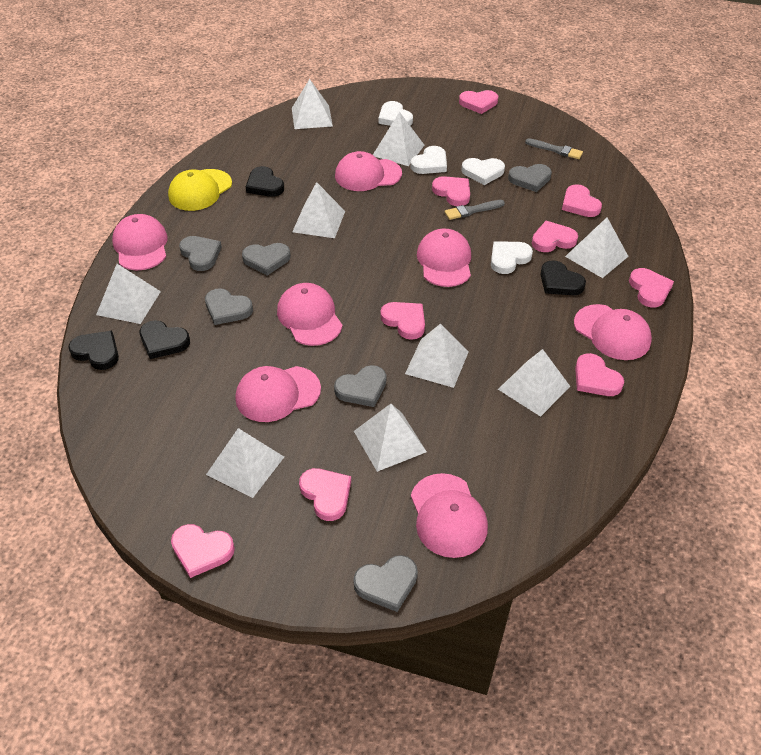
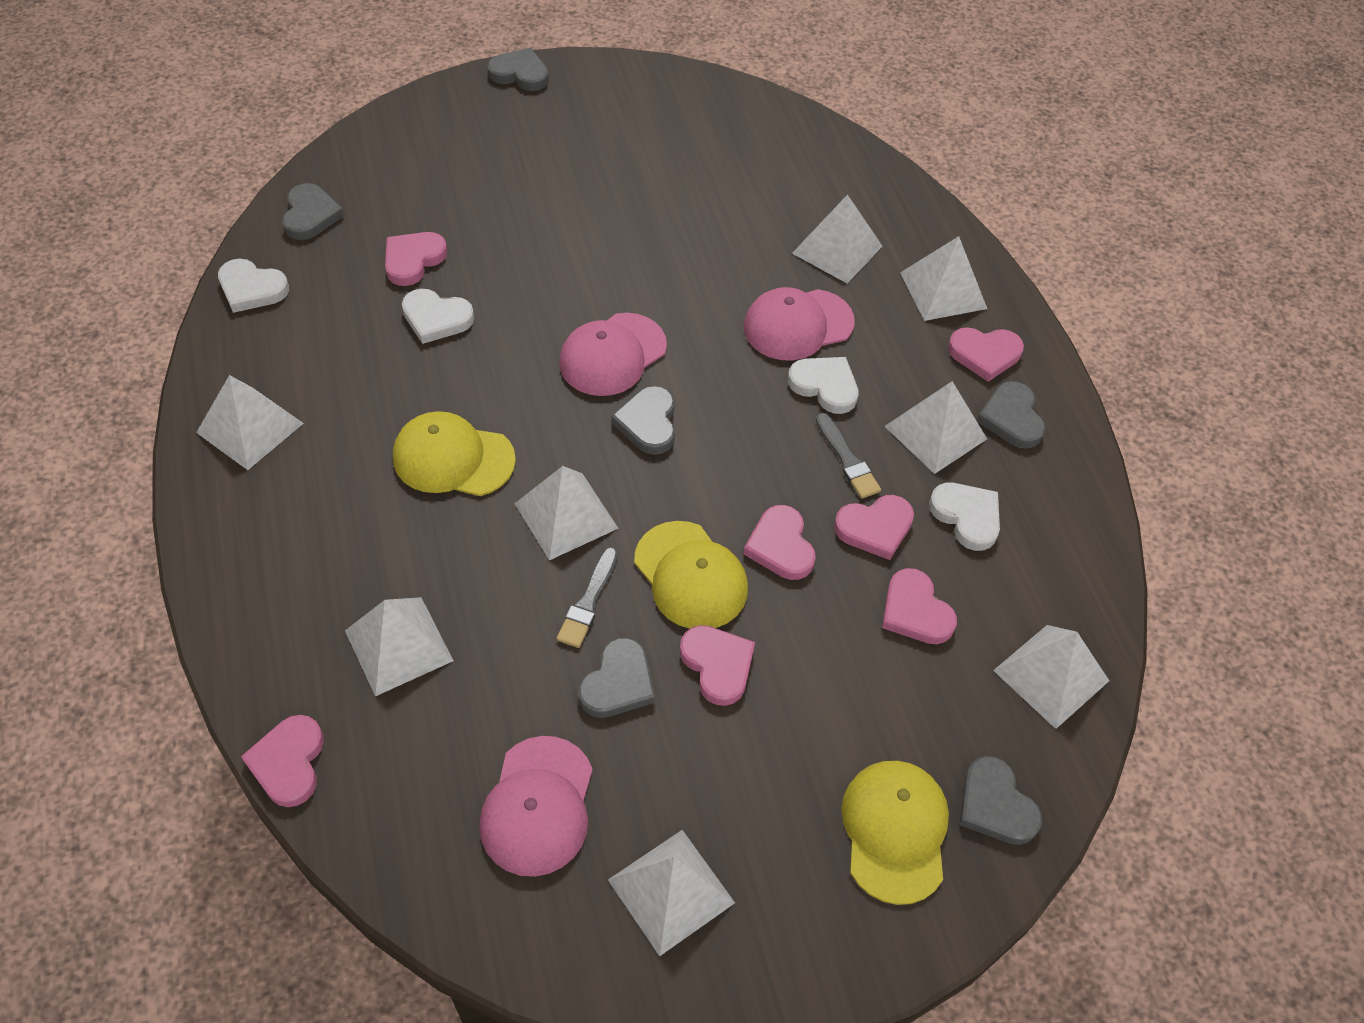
black heart: 4 -> 0
pink cap: 7 -> 3
pink heart: 9 -> 7
white pyramid: 9 -> 8
yellow cap: 1 -> 3

